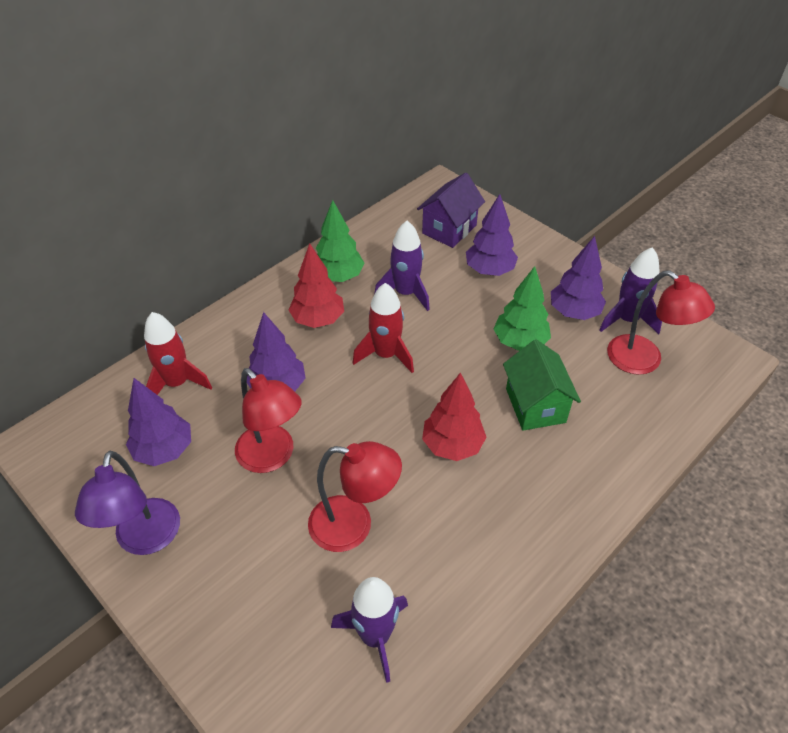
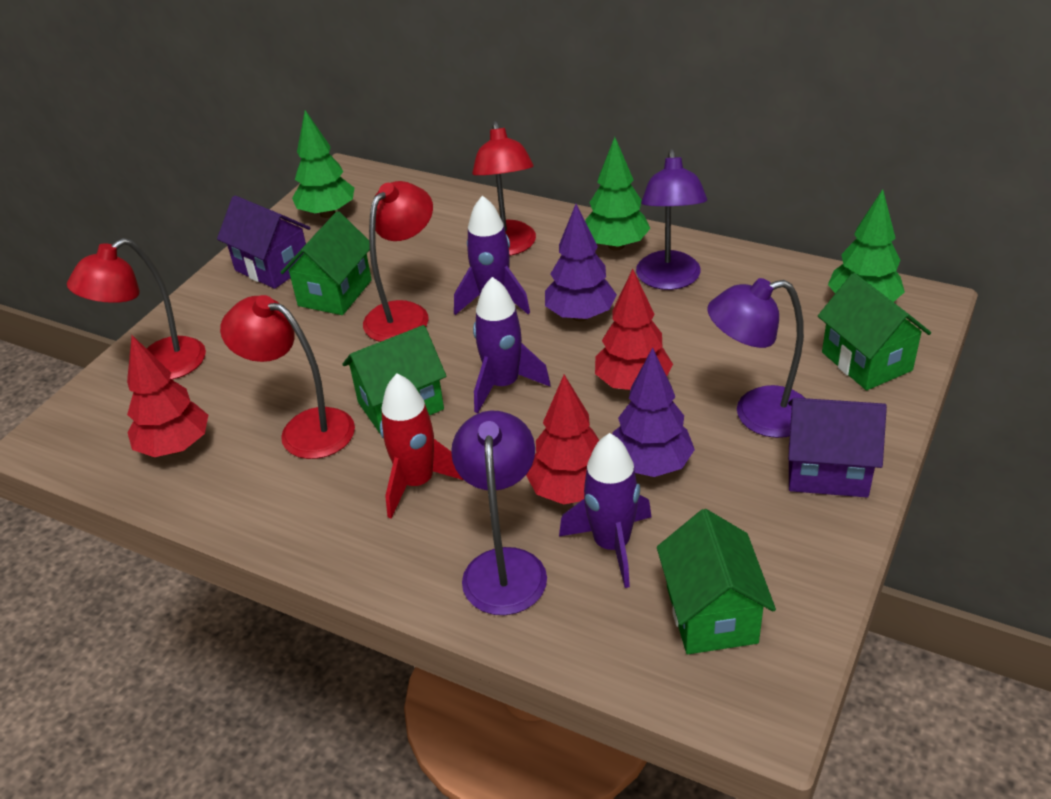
green house: 1 -> 4
green tree: 2 -> 3
purple house: 1 -> 2
purple lamp: 1 -> 3
purple tree: 4 -> 2
red lamp: 3 -> 4
red rocket: 2 -> 1
red tree: 2 -> 3

